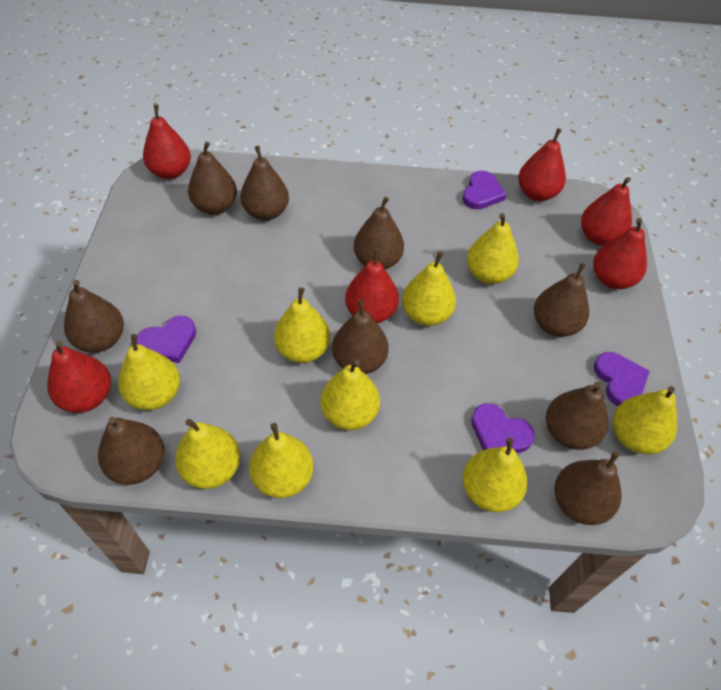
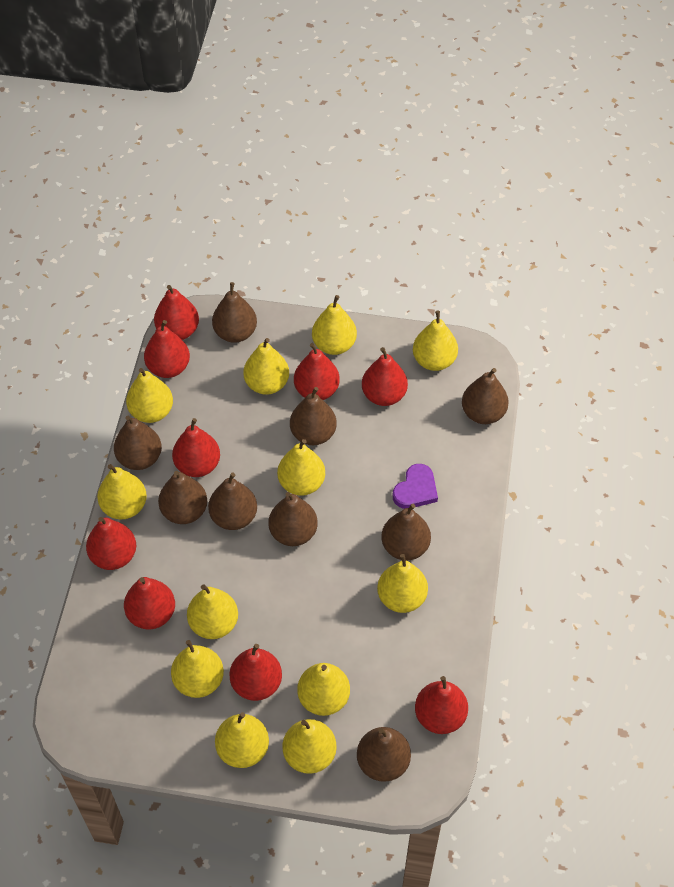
purple heart: 4 -> 1
red pear: 6 -> 9
yellow pear: 9 -> 12

